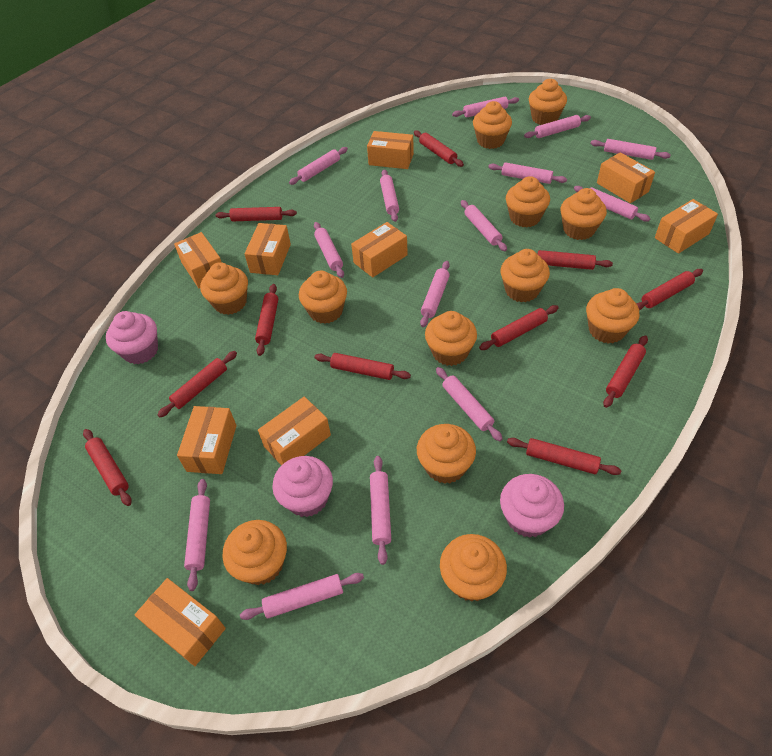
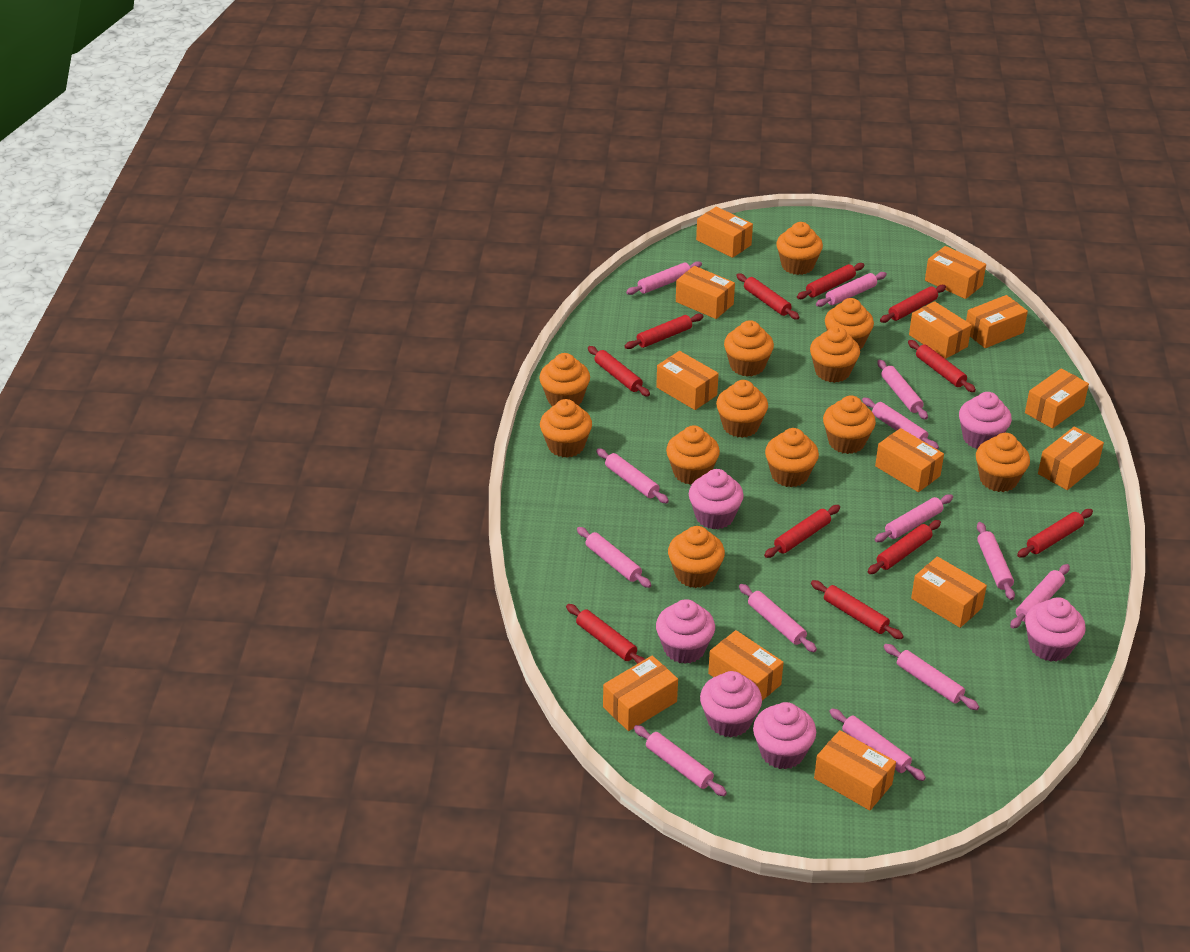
orange box: 9 -> 13
pink cupcake: 3 -> 6
pink rolling pin: 14 -> 13

